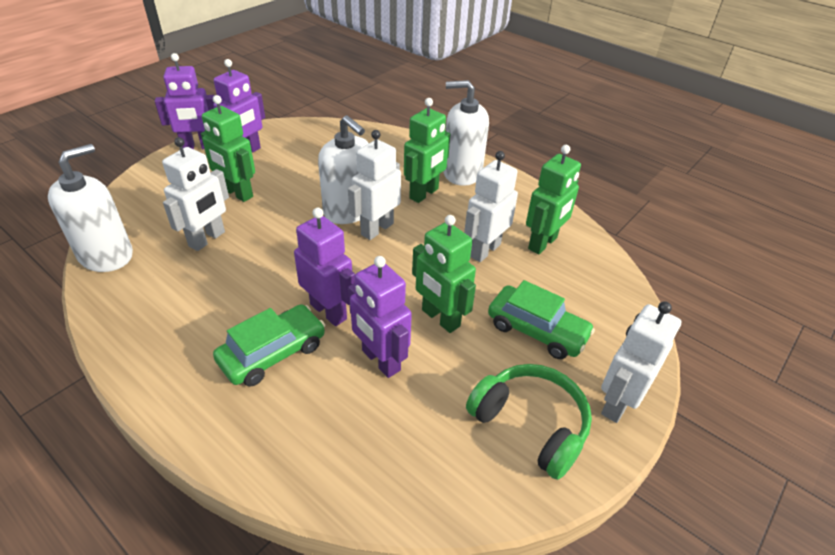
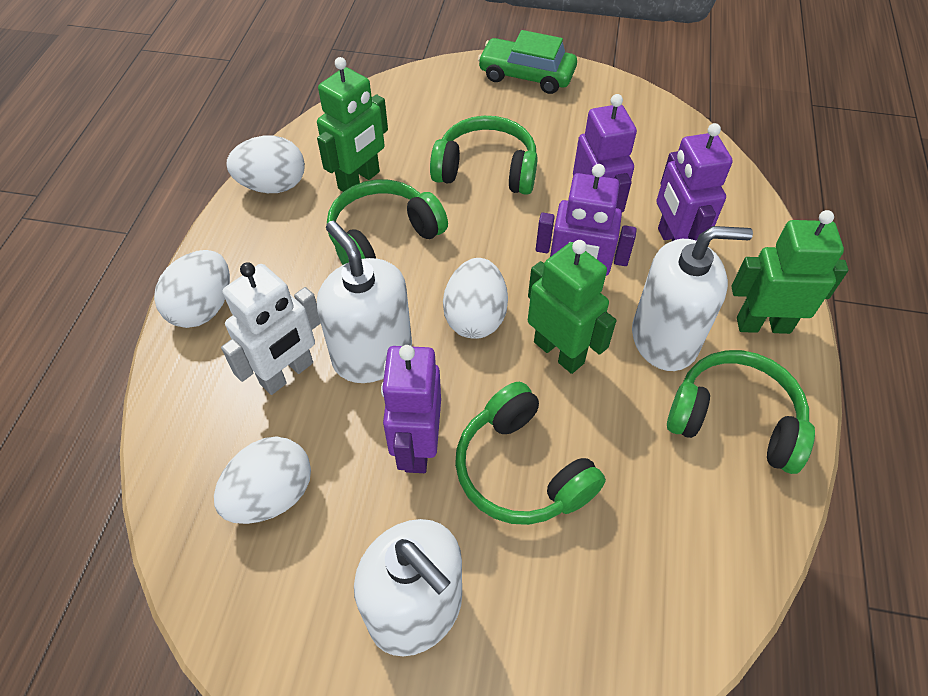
green car: 2 -> 1
green headphones: 1 -> 4
green robot: 4 -> 3
white egg: 0 -> 4
white robot: 4 -> 1

